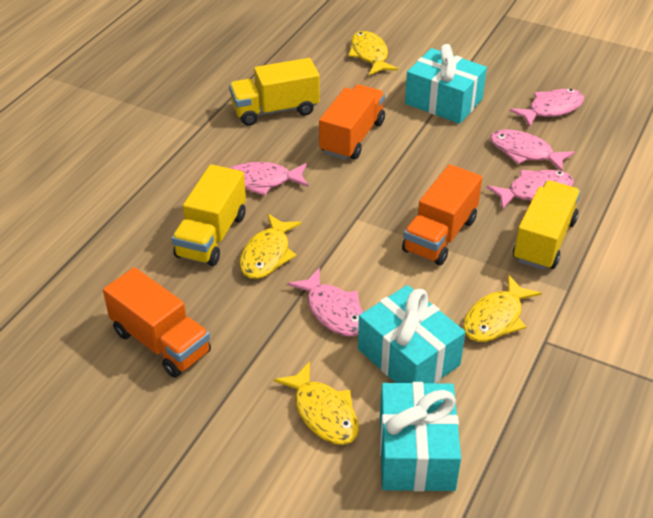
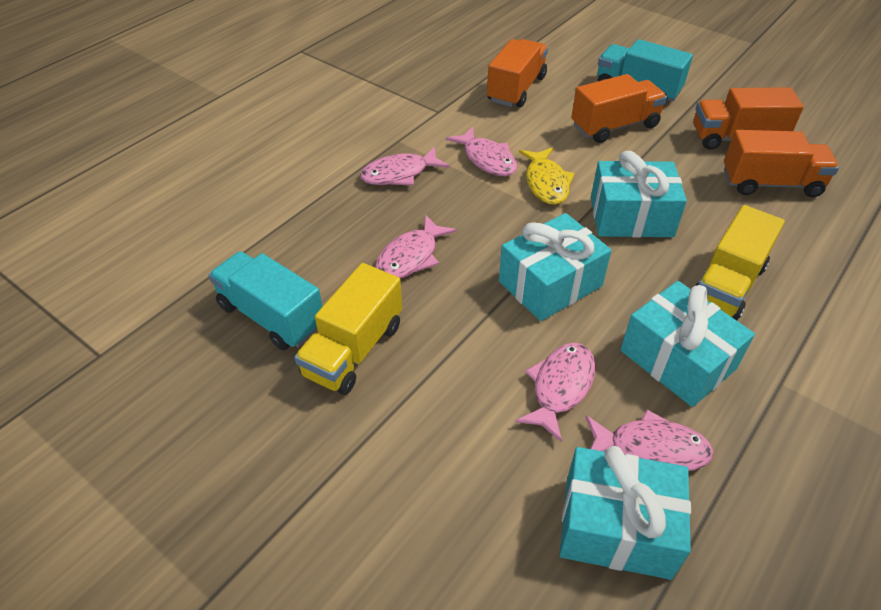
orange truck: 3 -> 4
turquoise gift: 3 -> 4
turquoise truck: 0 -> 2
yellow fish: 4 -> 1
yellow truck: 3 -> 2

